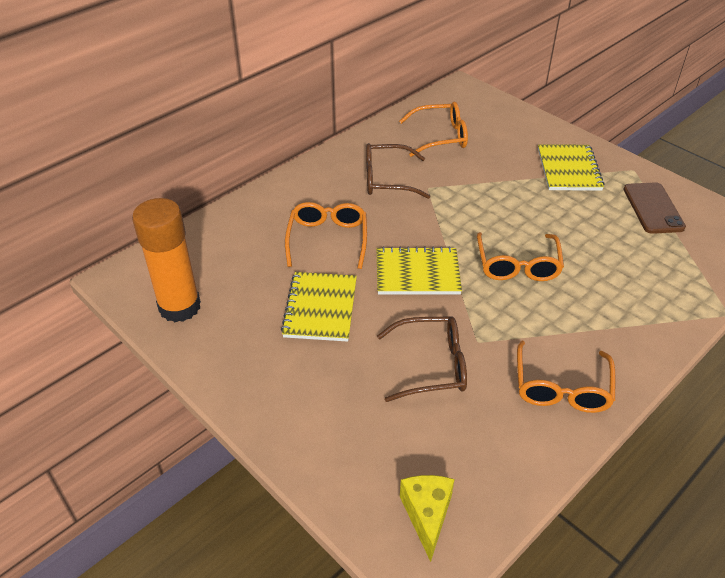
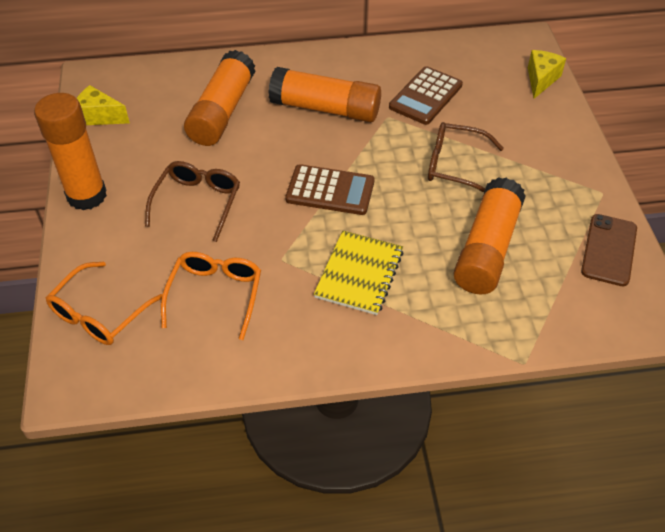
brown calculator: 0 -> 2
orange glasses: 4 -> 2
orange glue stick: 1 -> 4
yellow cheese: 1 -> 2
yellow notebook: 3 -> 1

